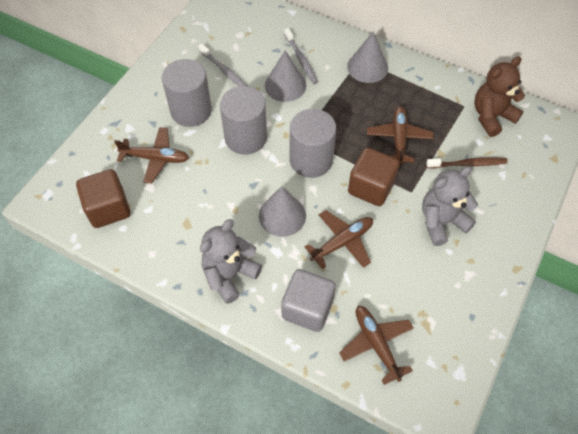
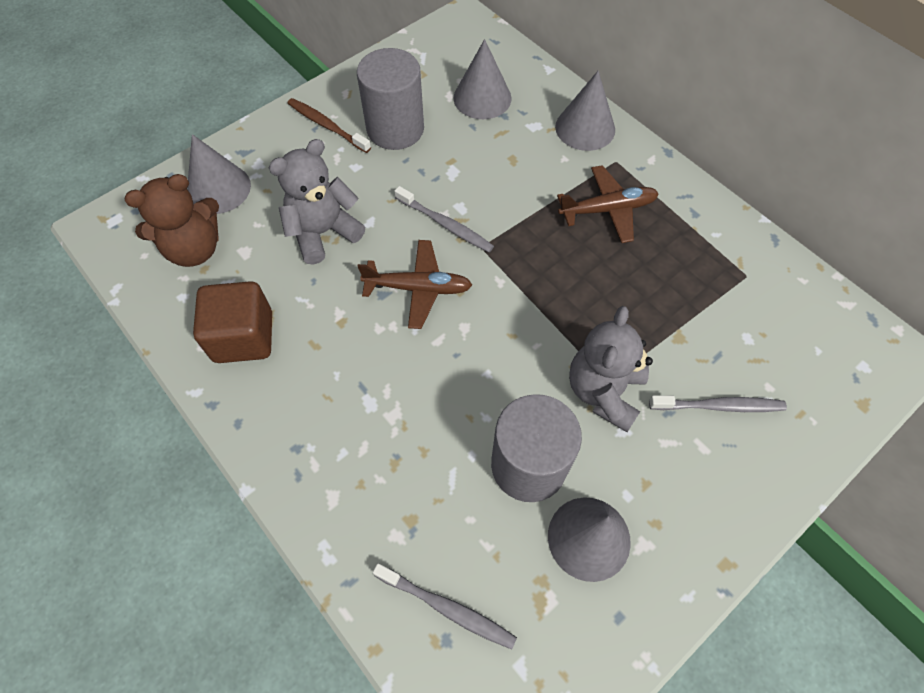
brown cube: 2 -> 1
brown plane: 4 -> 2
grey cone: 3 -> 4
grey cube: 1 -> 0
grey cylinder: 3 -> 2
grey toothbrush: 2 -> 3

